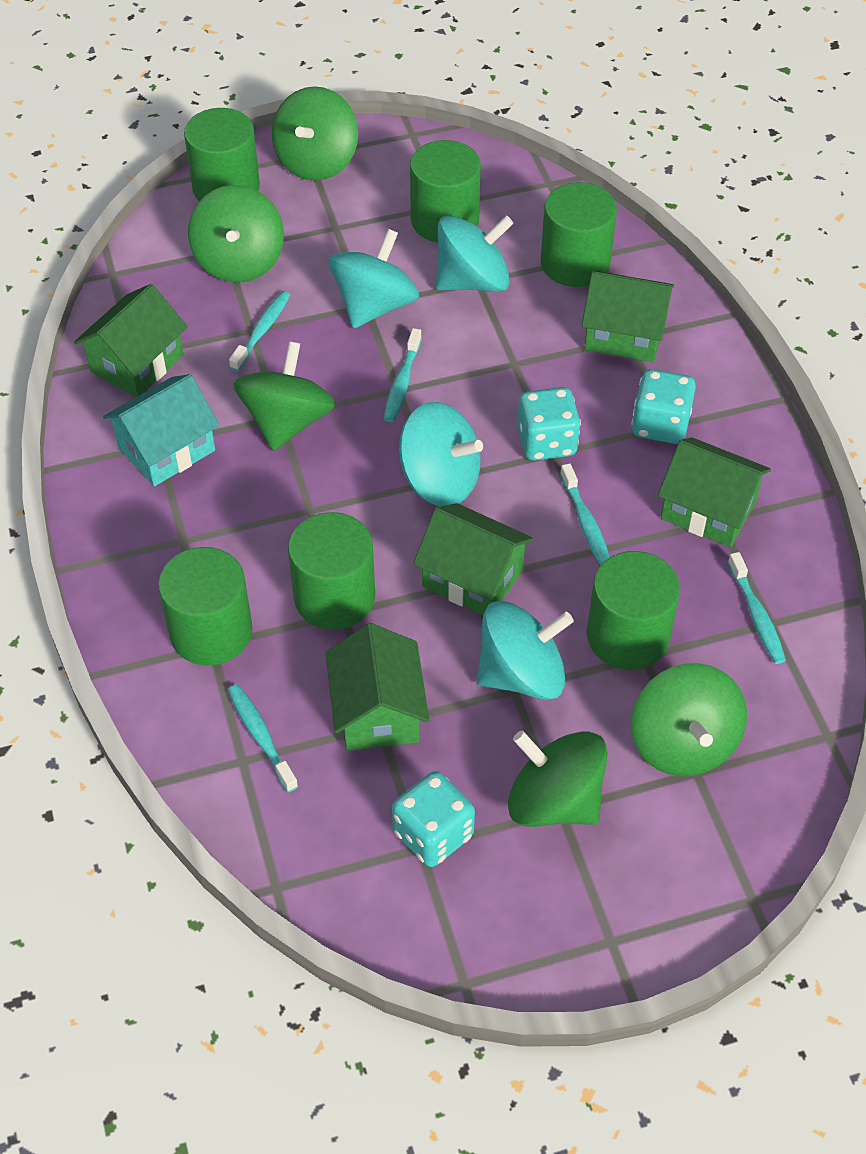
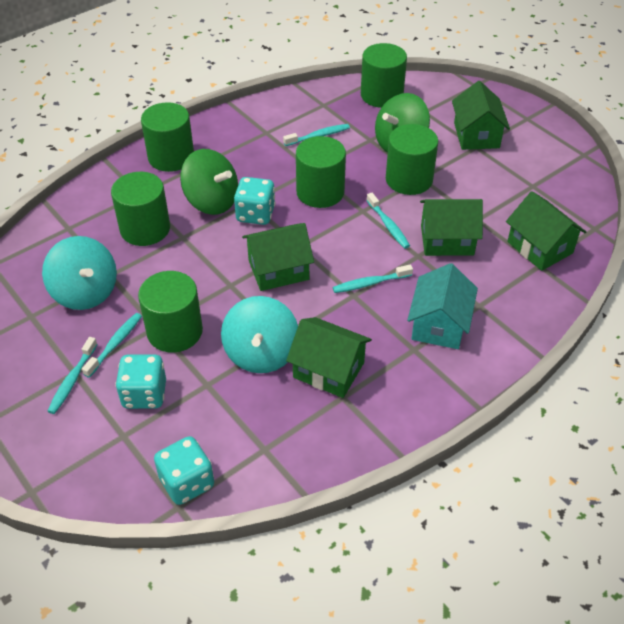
green spinning top: 5 -> 2
turquoise spinning top: 4 -> 2

